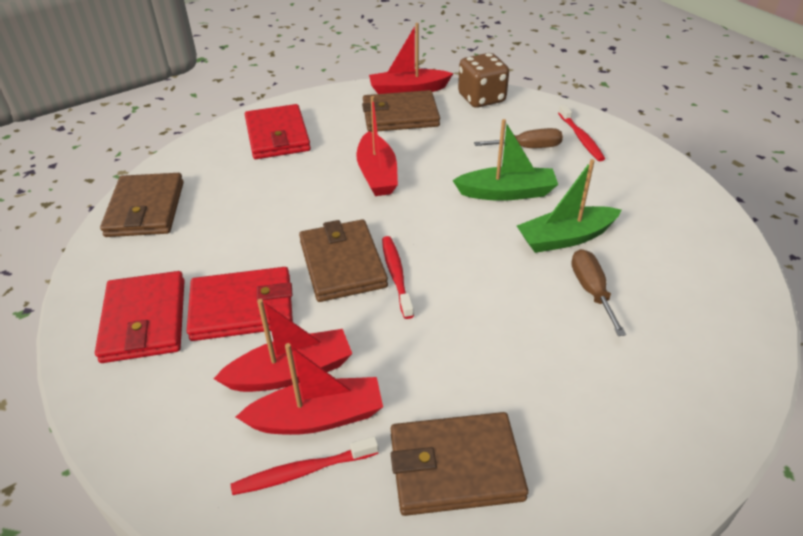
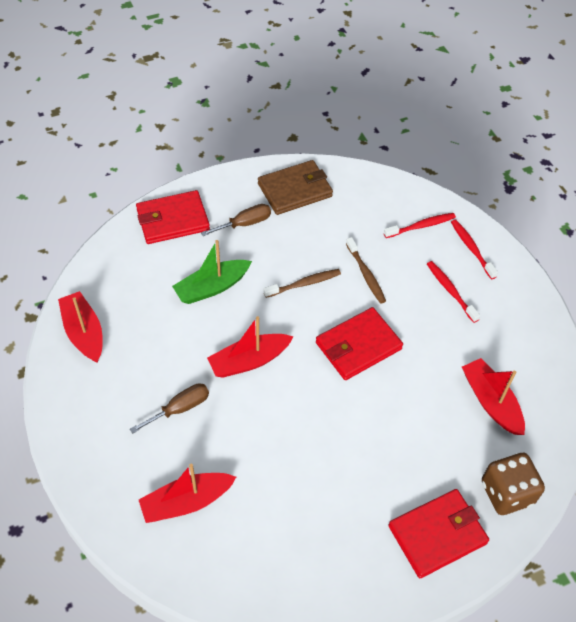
brown toothbrush: 0 -> 2
brown wallet: 4 -> 1
green boat: 2 -> 1

